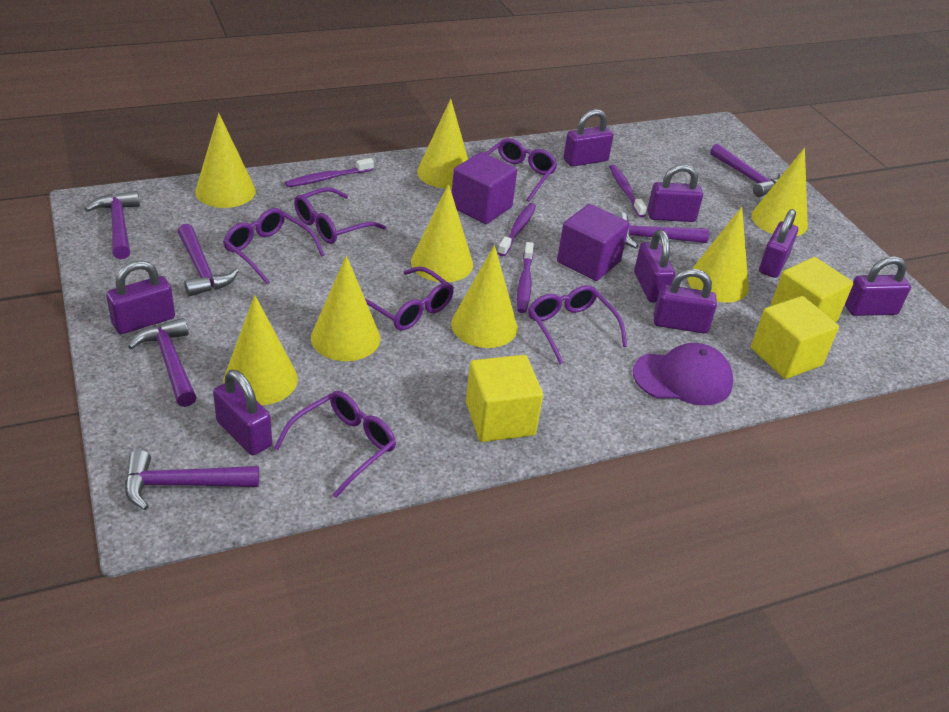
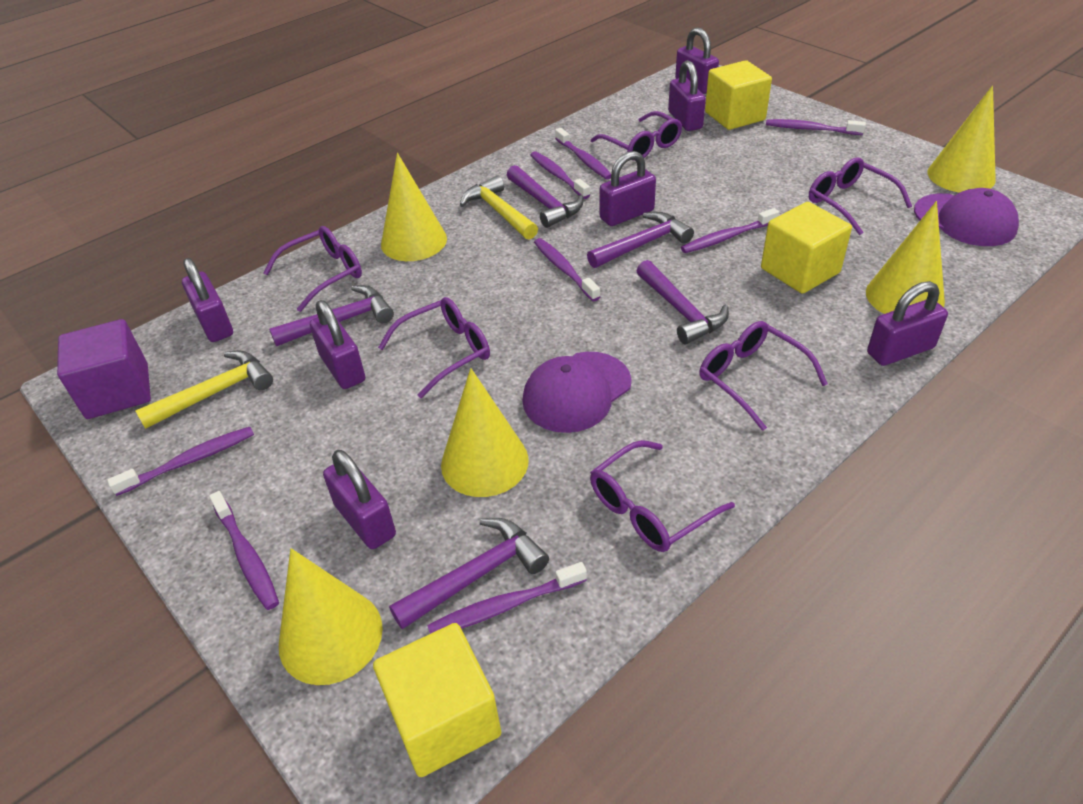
purple cap: 1 -> 2
purple cube: 2 -> 1
purple hammer: 6 -> 5
purple padlock: 8 -> 7
purple toothbrush: 4 -> 8
yellow cone: 8 -> 5
yellow hammer: 0 -> 2

